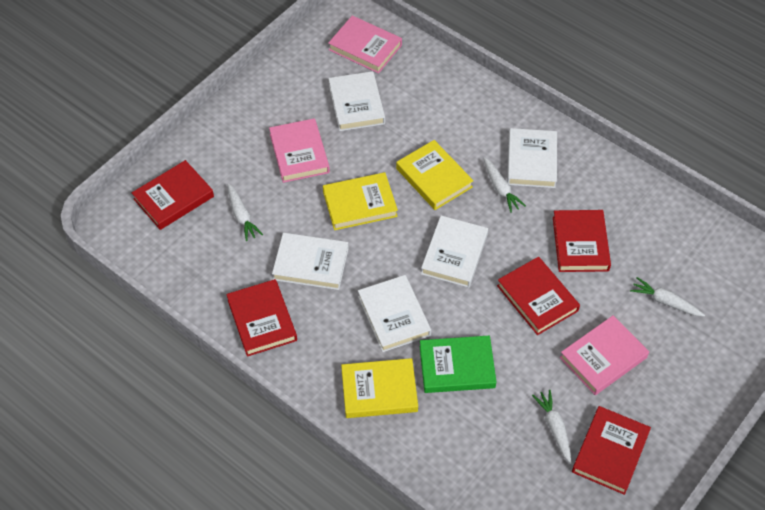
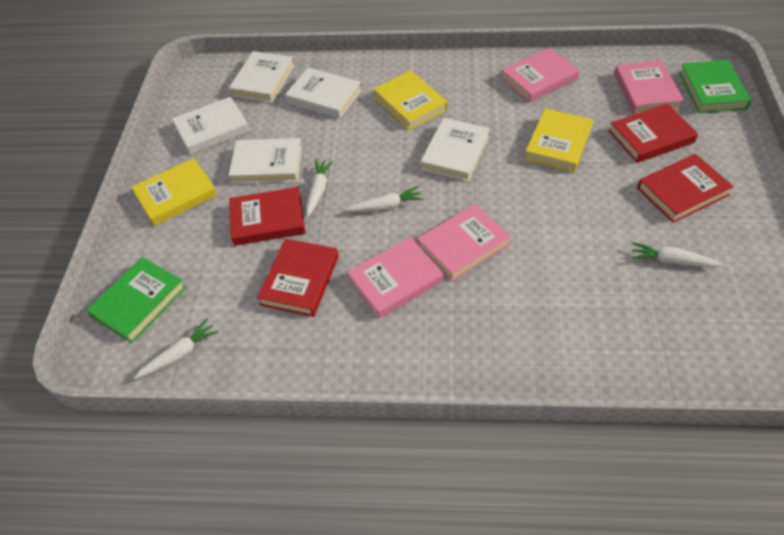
green book: 1 -> 2
pink book: 3 -> 4
red book: 5 -> 4

